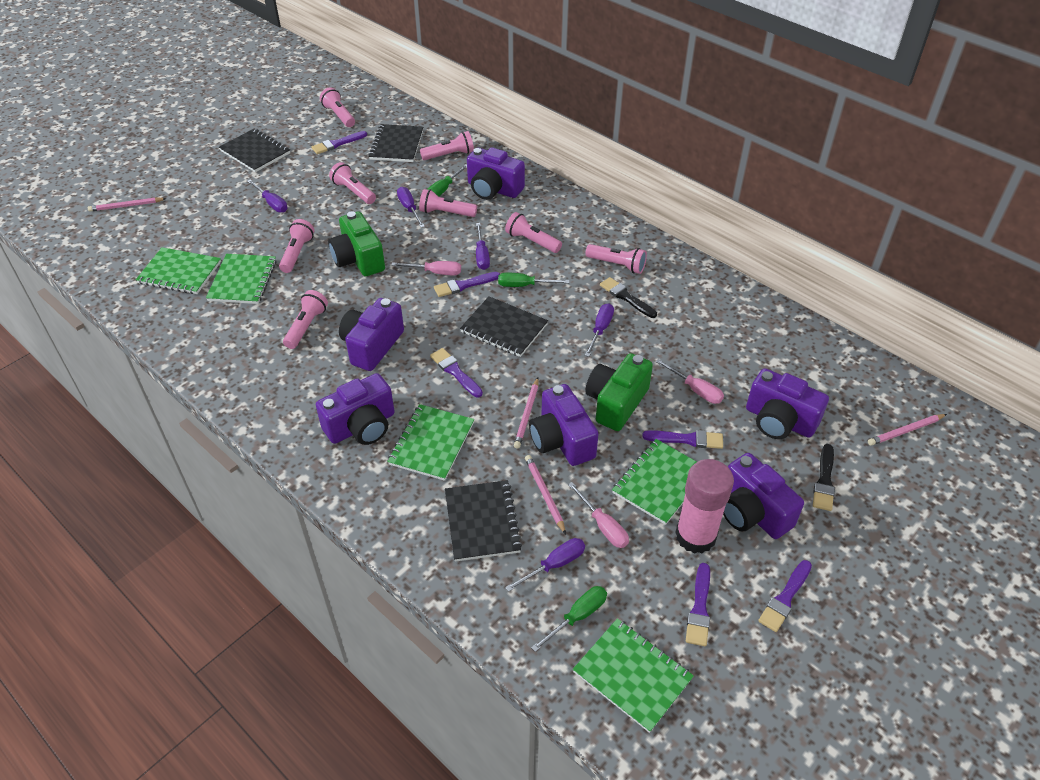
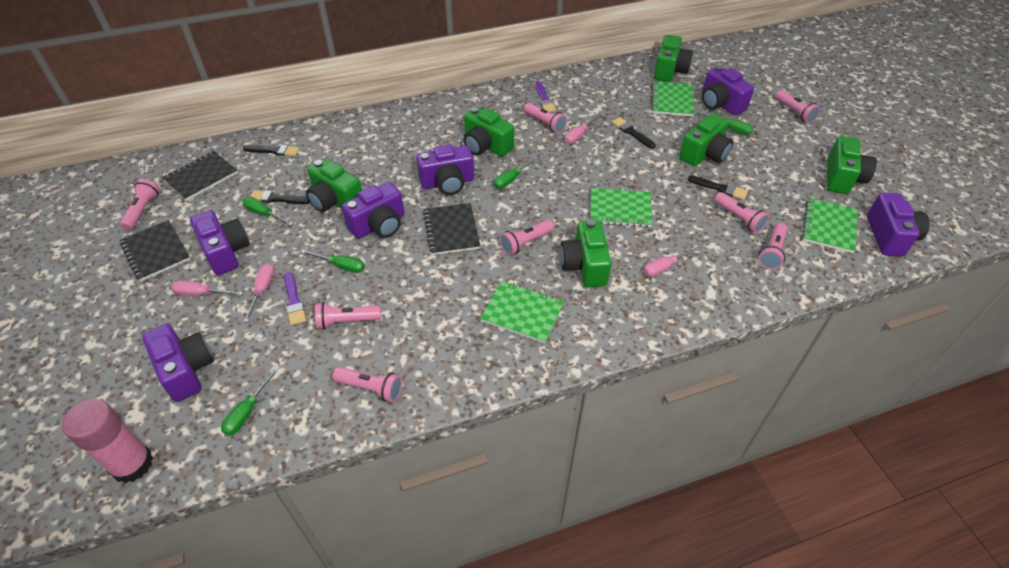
black brush: 2 -> 4
black notebook: 4 -> 3
green camera: 2 -> 6
green notebook: 5 -> 4
green screwdriver: 3 -> 5
pink pencil: 4 -> 0
pink screwdriver: 3 -> 4
purple brush: 6 -> 2
purple screwdriver: 5 -> 0

